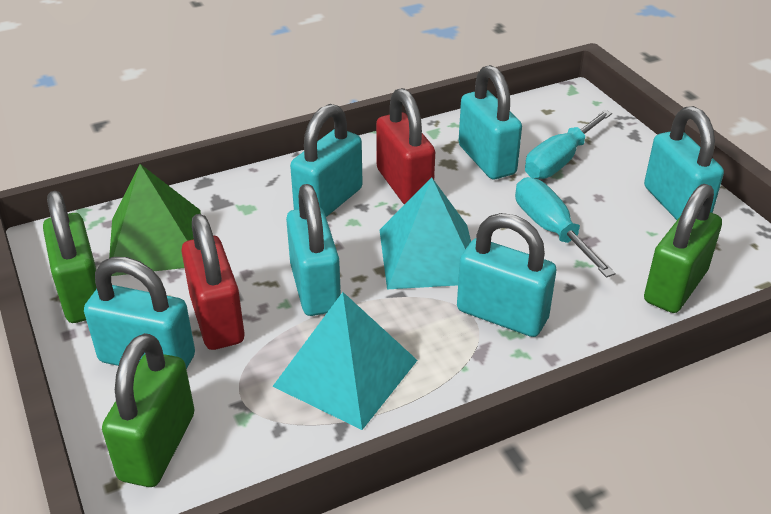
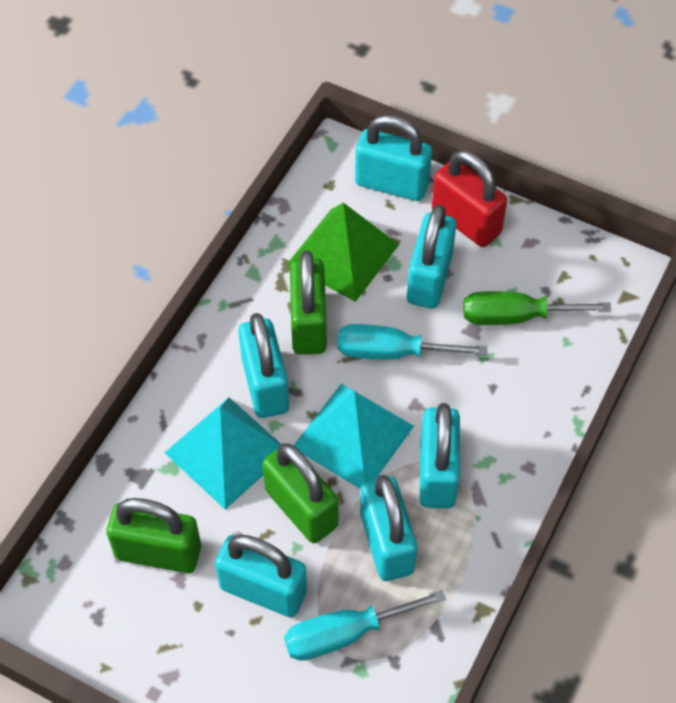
green screwdriver: 0 -> 1
red padlock: 2 -> 1

